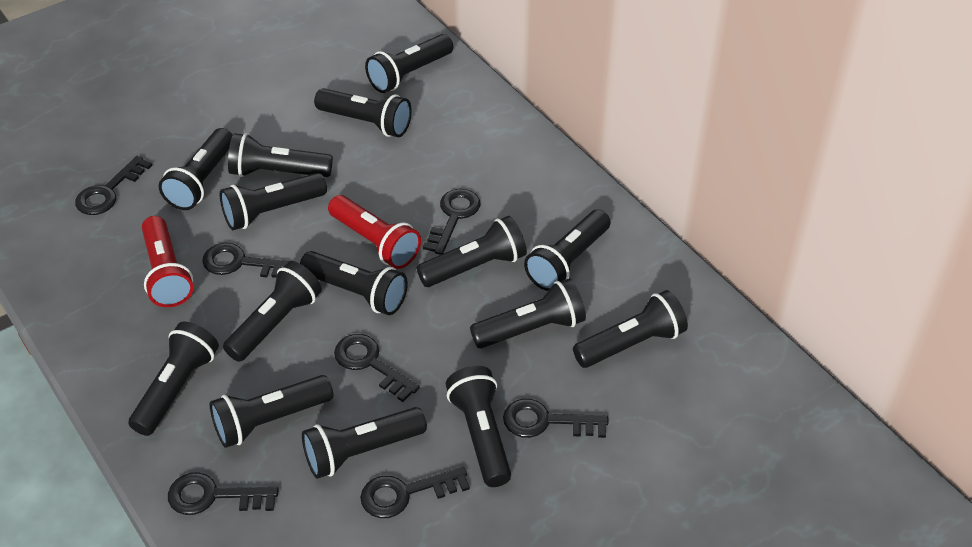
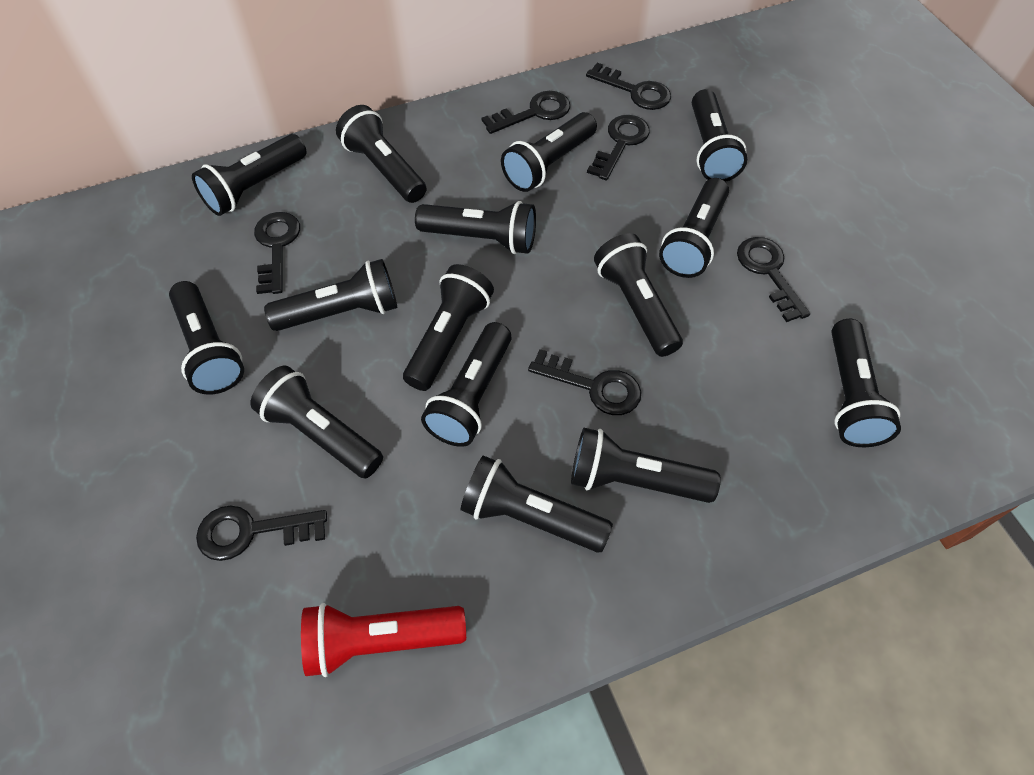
red flashlight: 2 -> 1

